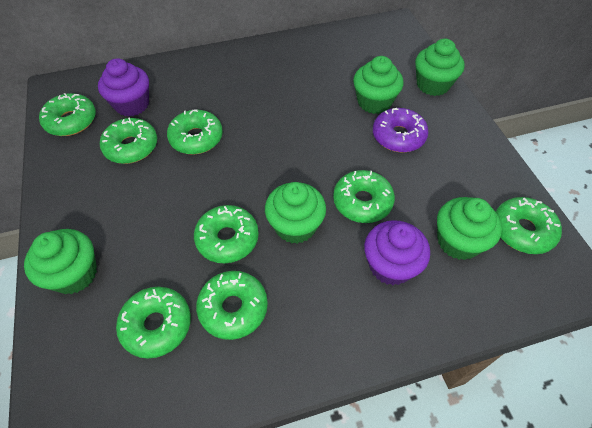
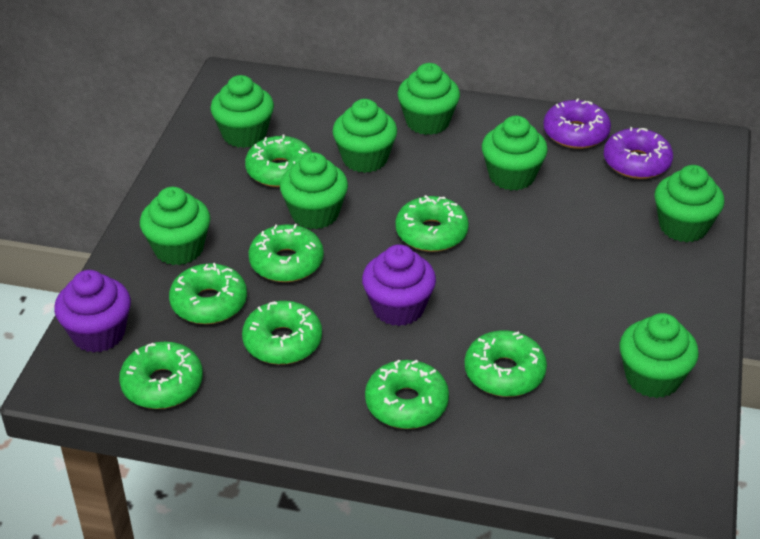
green cupcake: 5 -> 8
purple donut: 1 -> 2

